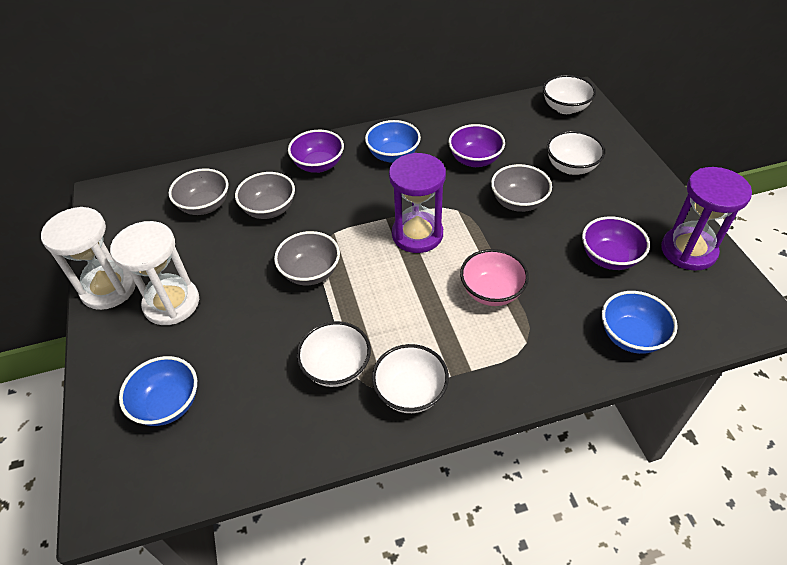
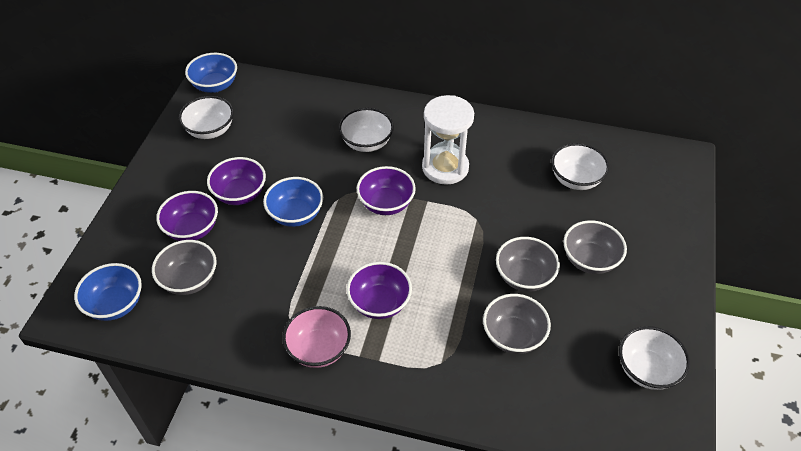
purple bowl: 3 -> 4
purple hourglass: 2 -> 0
white hourglass: 2 -> 1

